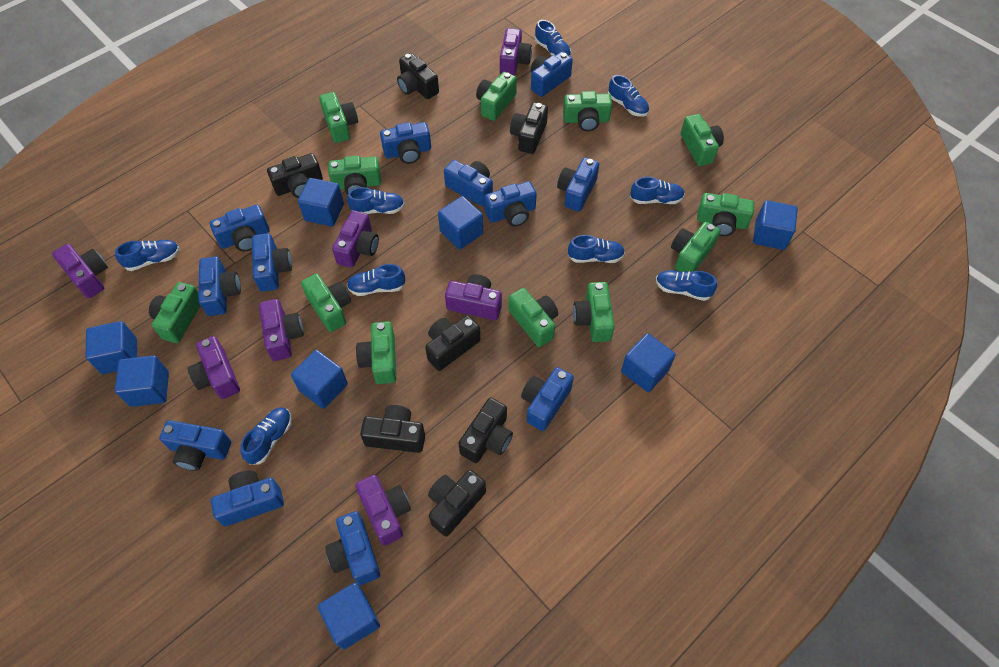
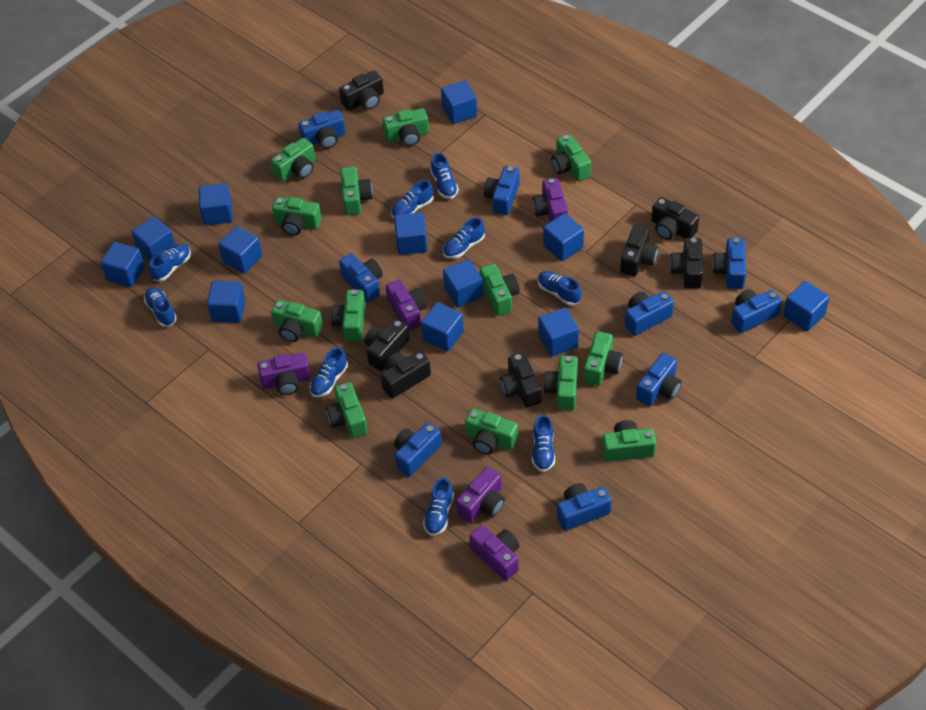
blue camera: 12 -> 9
blue cube: 8 -> 12
green camera: 12 -> 13
purple camera: 7 -> 5

